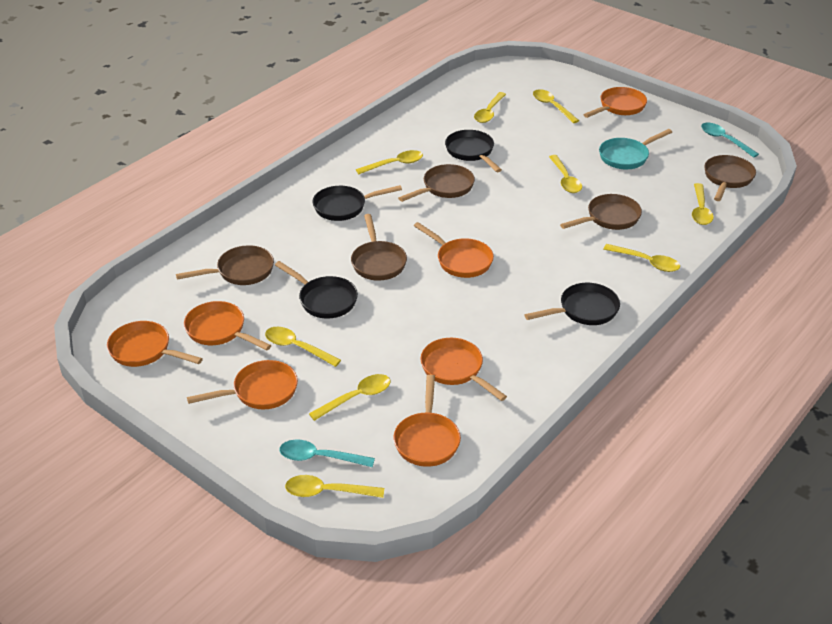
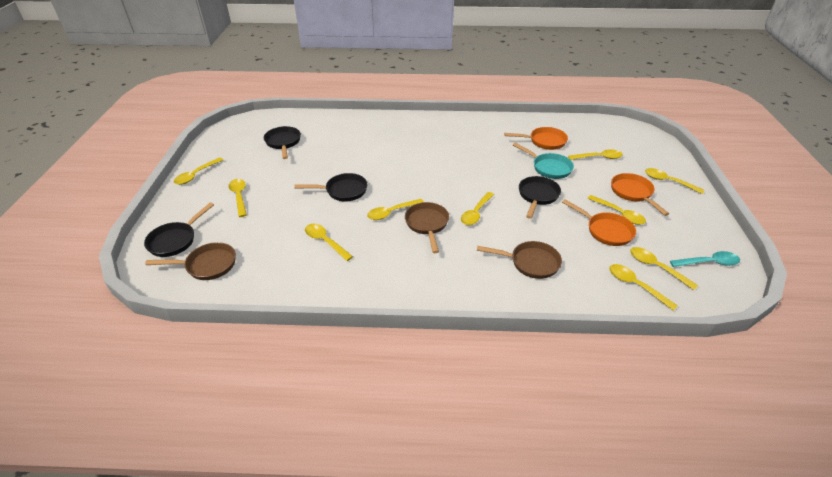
brown pan: 5 -> 3
orange pan: 7 -> 3
turquoise spoon: 2 -> 1
yellow spoon: 9 -> 10

